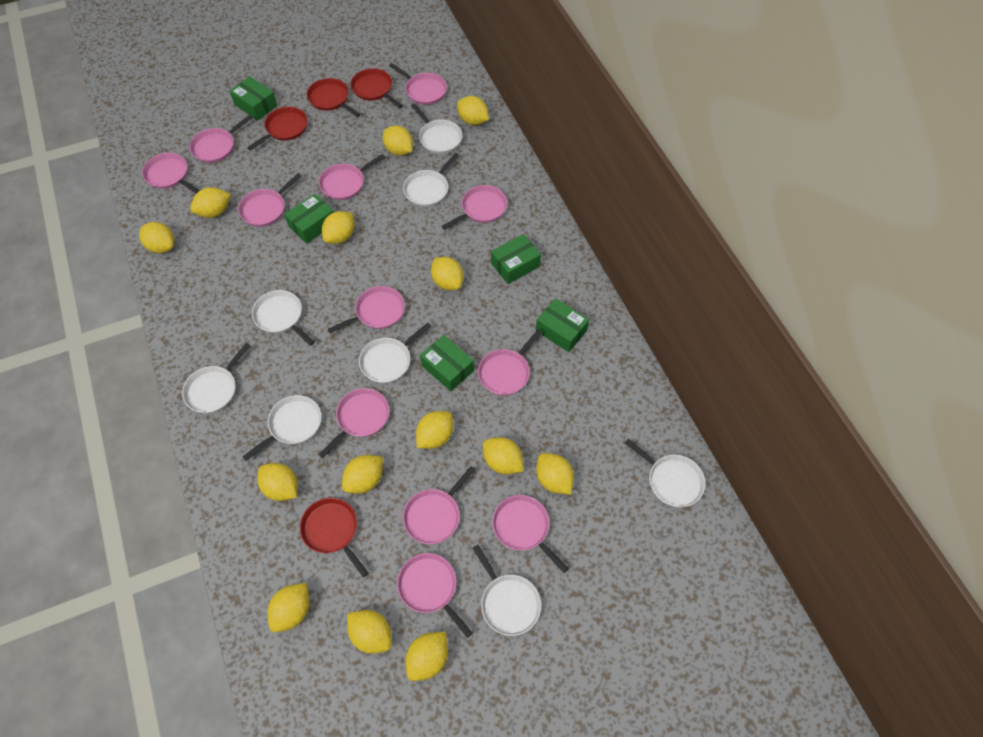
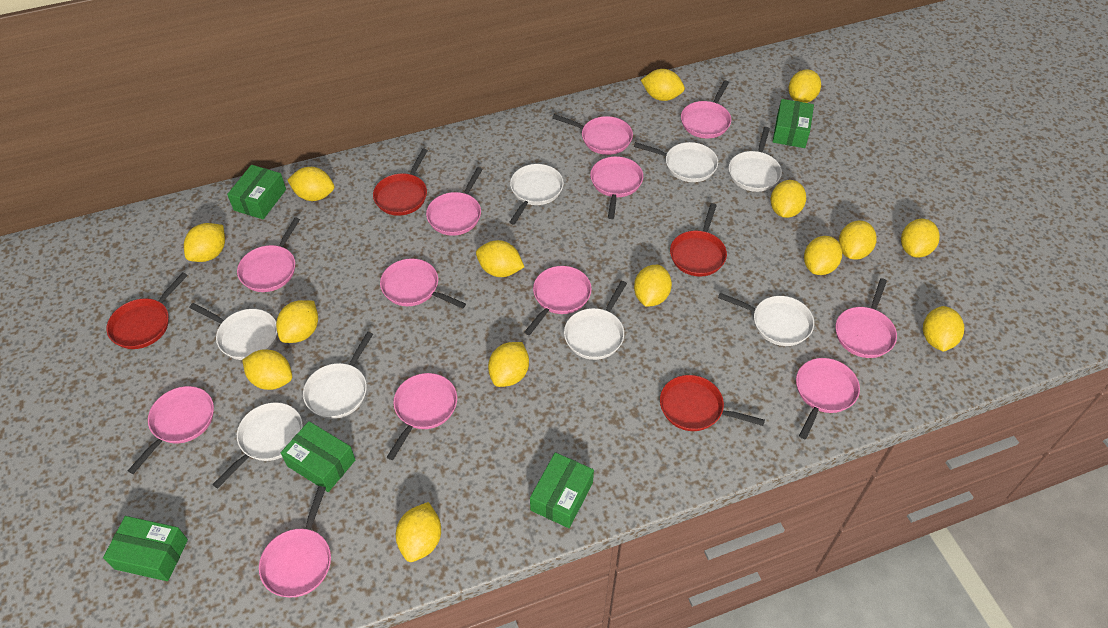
yellow lemon: 14 -> 15

